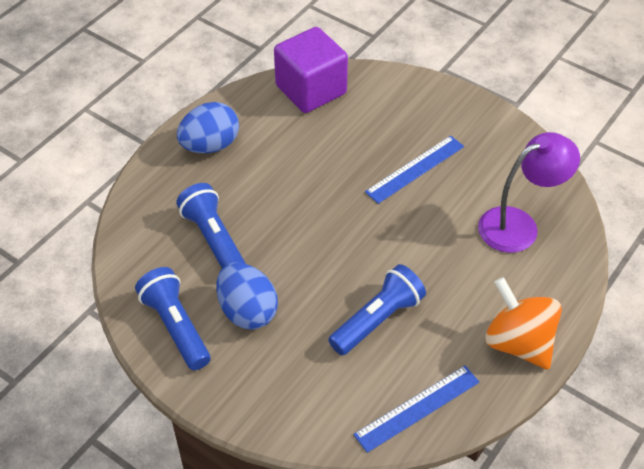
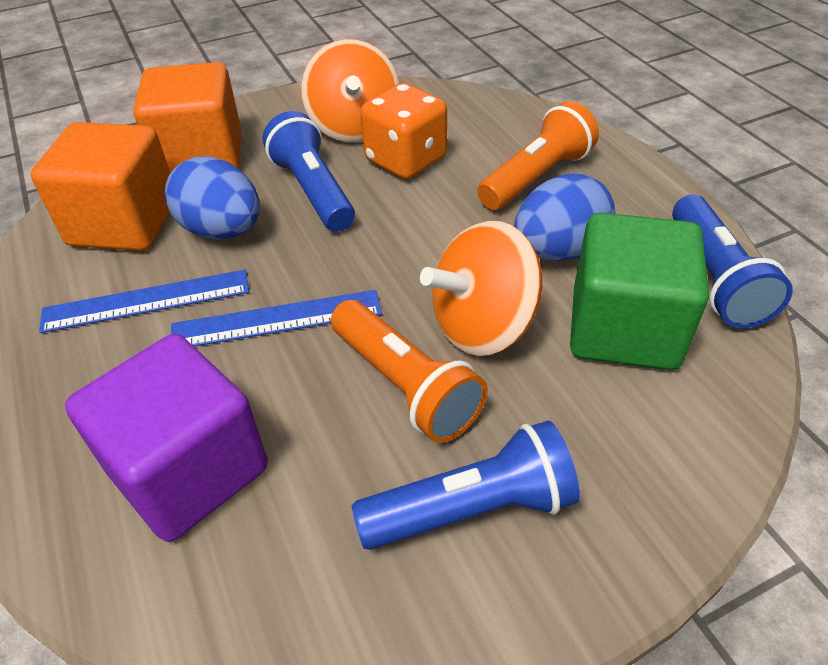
green cube: 0 -> 1
orange cube: 0 -> 2
orange dice: 0 -> 1
orange flashlight: 0 -> 2
orange spinning top: 1 -> 2
purple lamp: 1 -> 0

